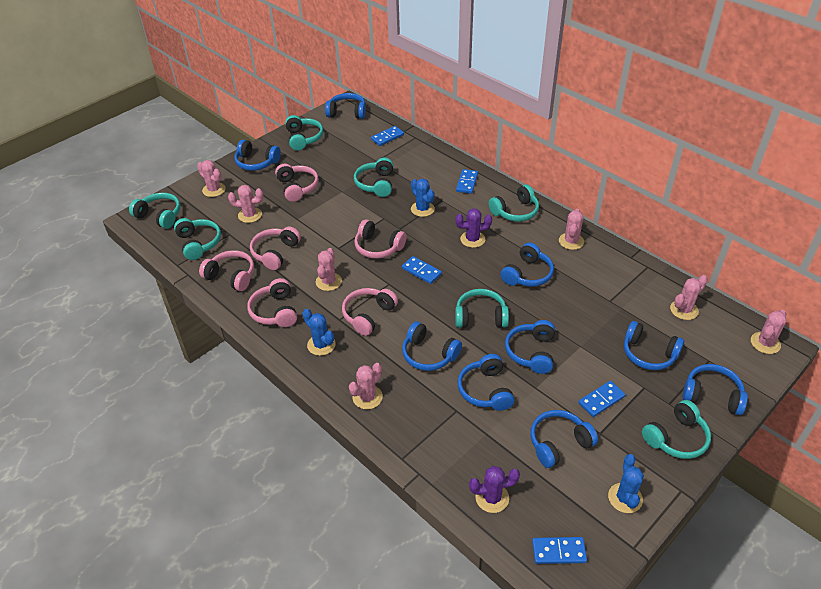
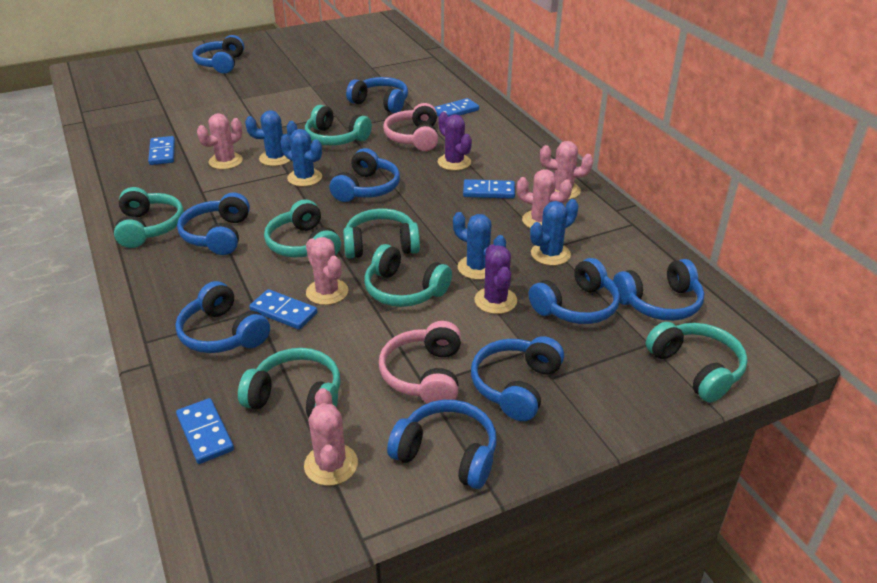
blue cactus: 3 -> 4
pink cactus: 7 -> 5
pink headphones: 6 -> 2

